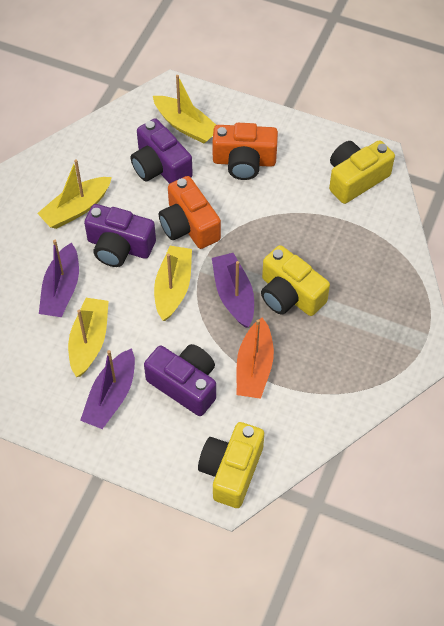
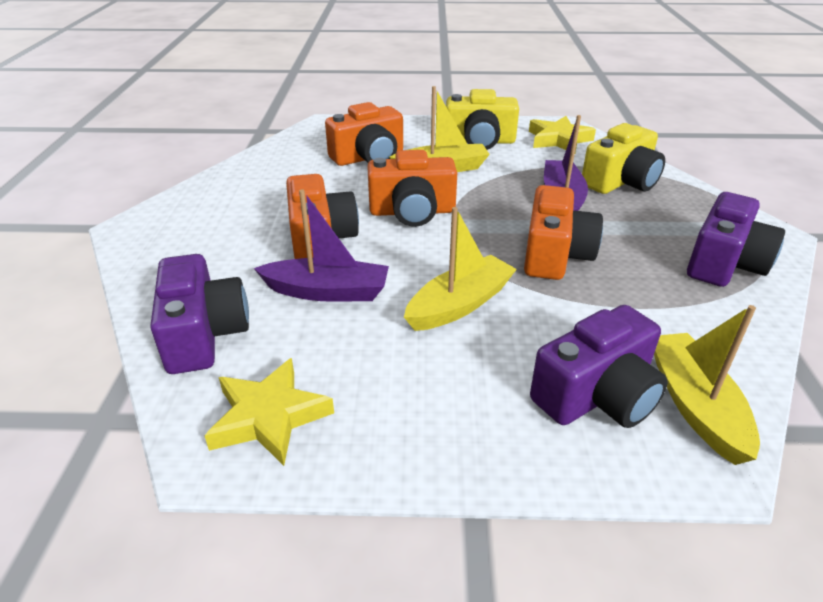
orange boat: 1 -> 0
orange camera: 2 -> 4
purple boat: 3 -> 2
yellow boat: 4 -> 3
yellow camera: 3 -> 2
yellow star: 0 -> 2

